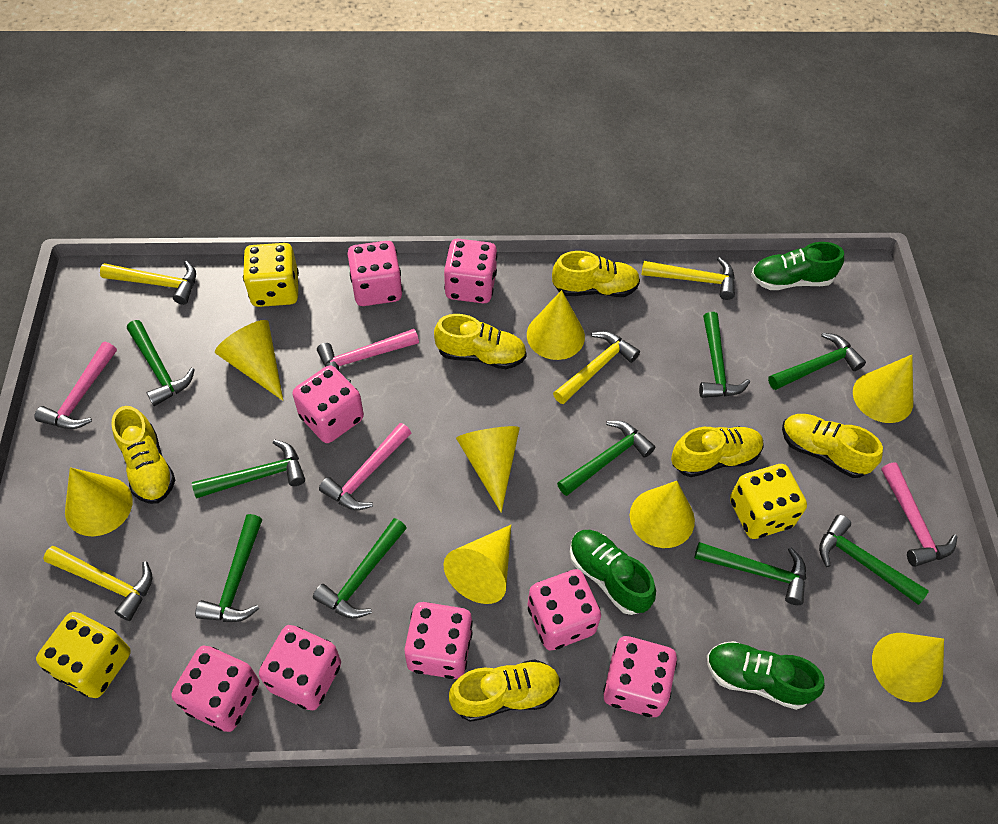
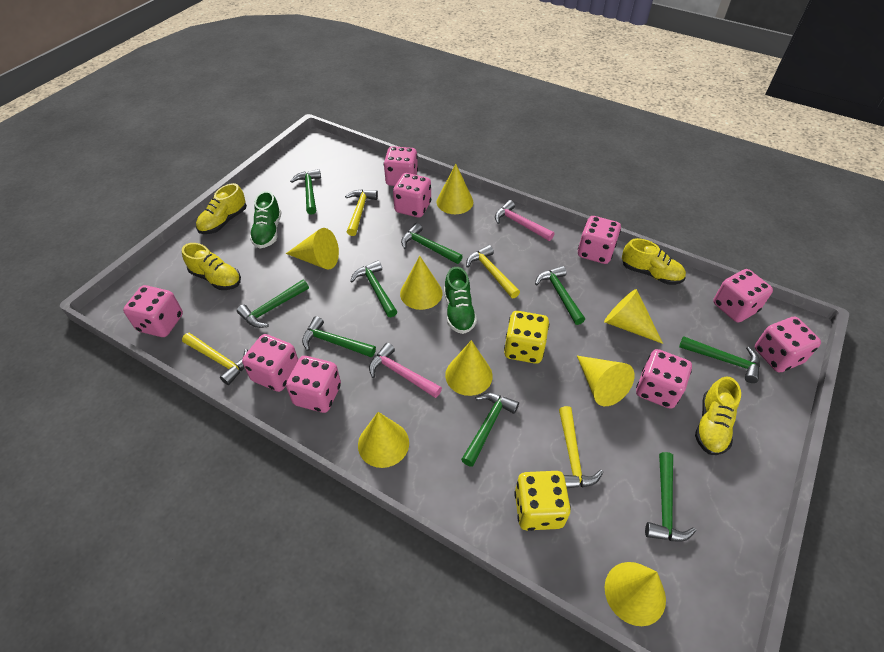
green shoe: 3 -> 2
pink dice: 8 -> 9
pink hammer: 4 -> 2
yellow dice: 3 -> 2
yellow shoe: 6 -> 4

